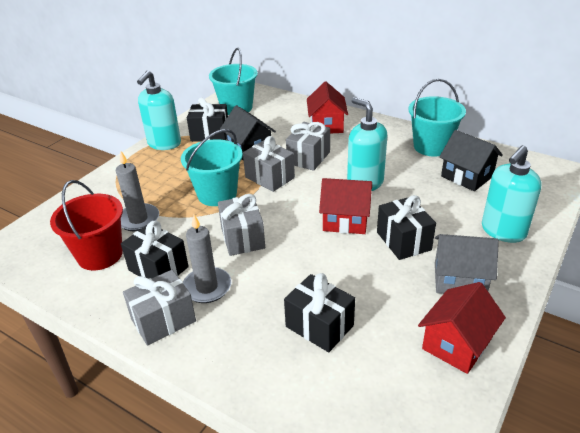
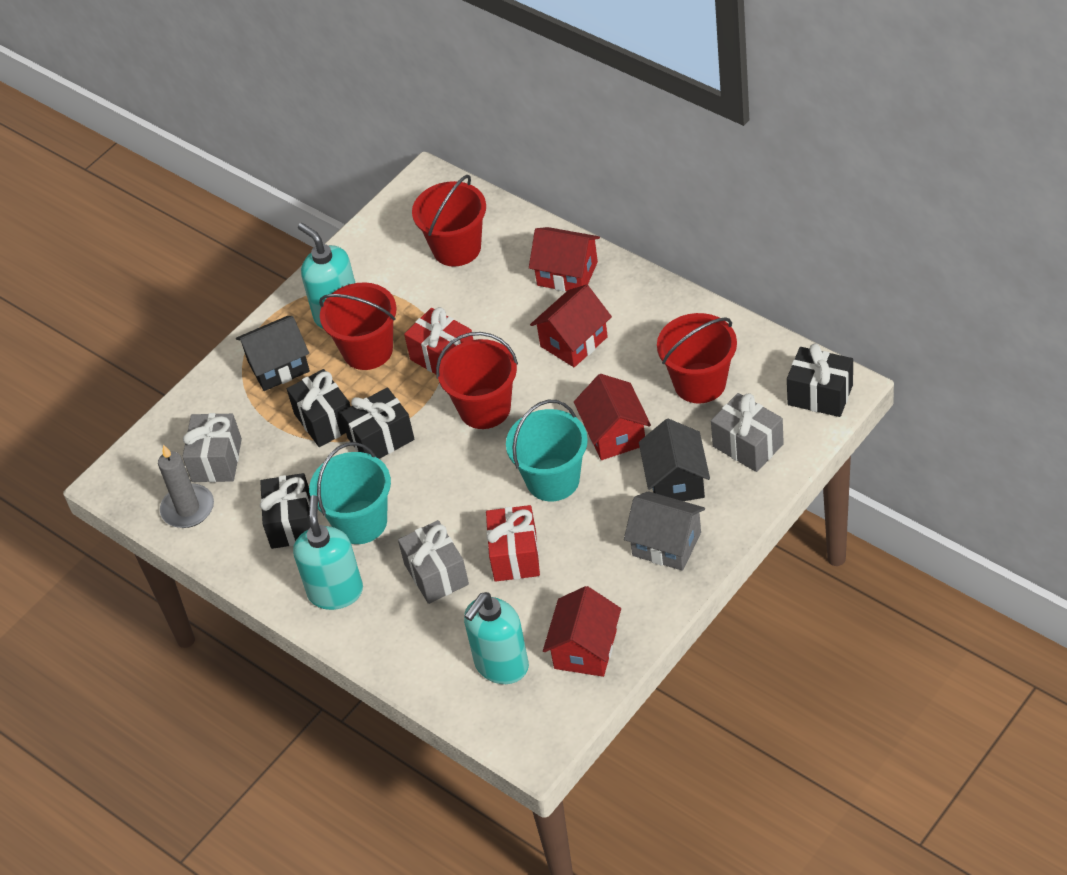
grey candle: 2 -> 1
grey gift: 4 -> 3
red bucket: 1 -> 4
red gift: 0 -> 2
red house: 3 -> 4
turquoise bucket: 3 -> 2

